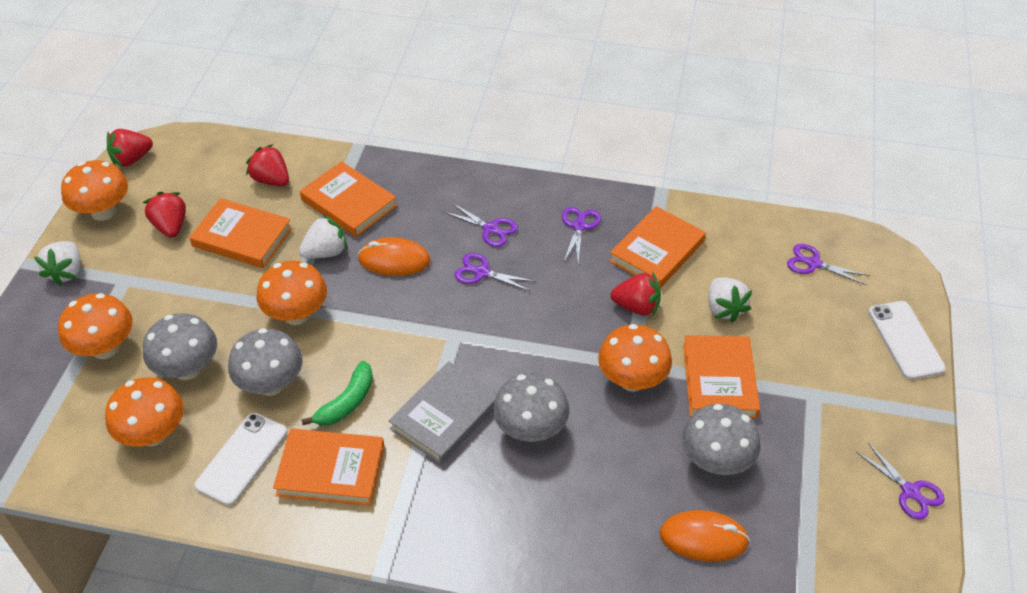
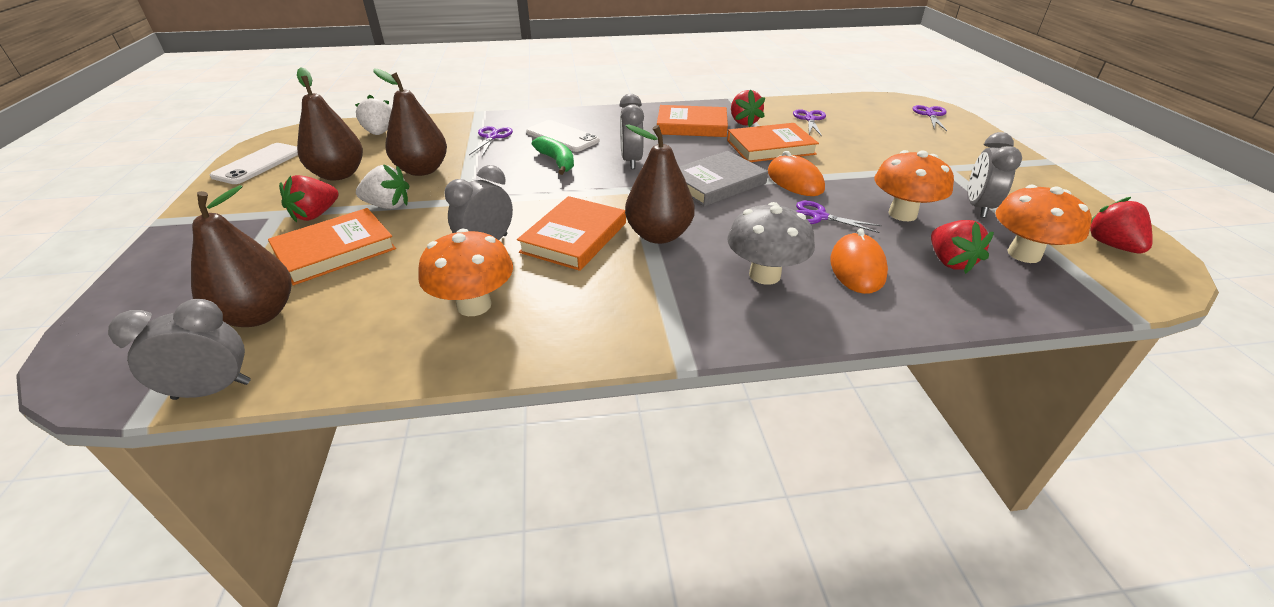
brown pear: 0 -> 4
grey clock: 0 -> 4
grey mushroom: 4 -> 1
orange book: 5 -> 4
orange mushroom: 5 -> 3
purple scissors: 5 -> 4
white strawberry: 3 -> 2

